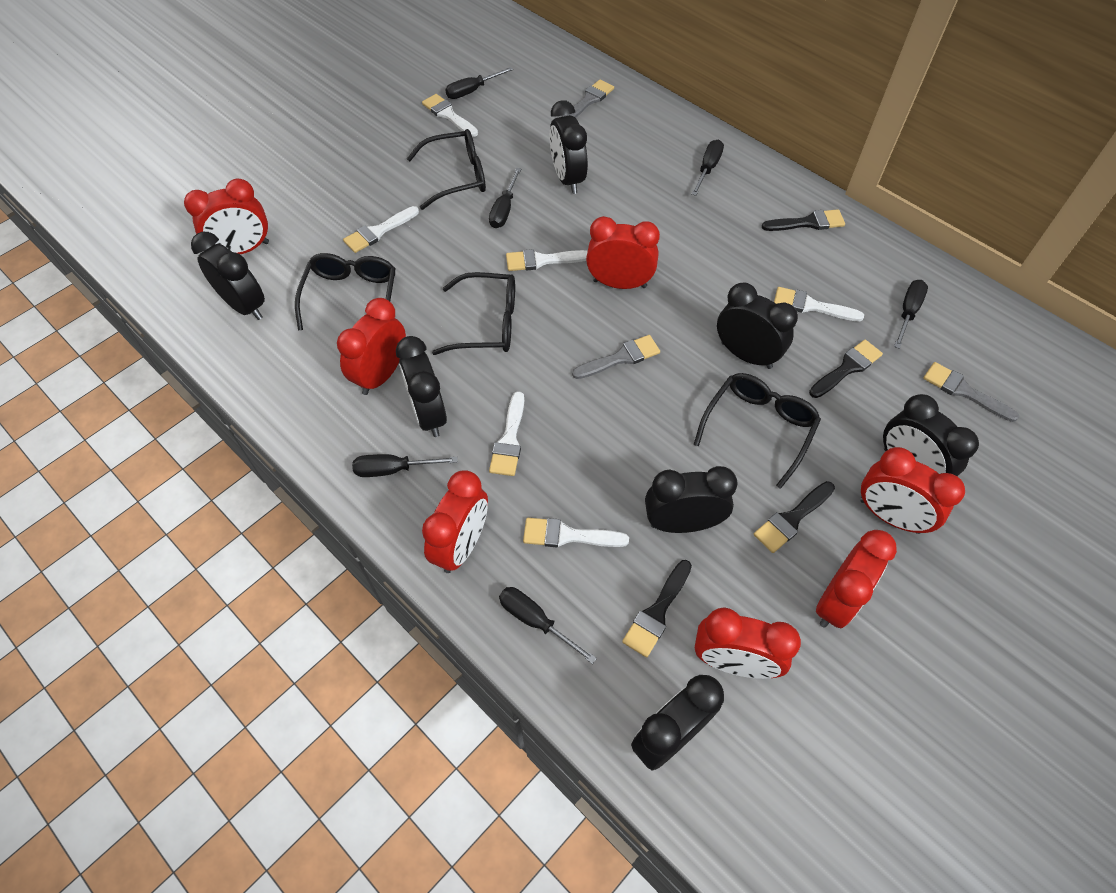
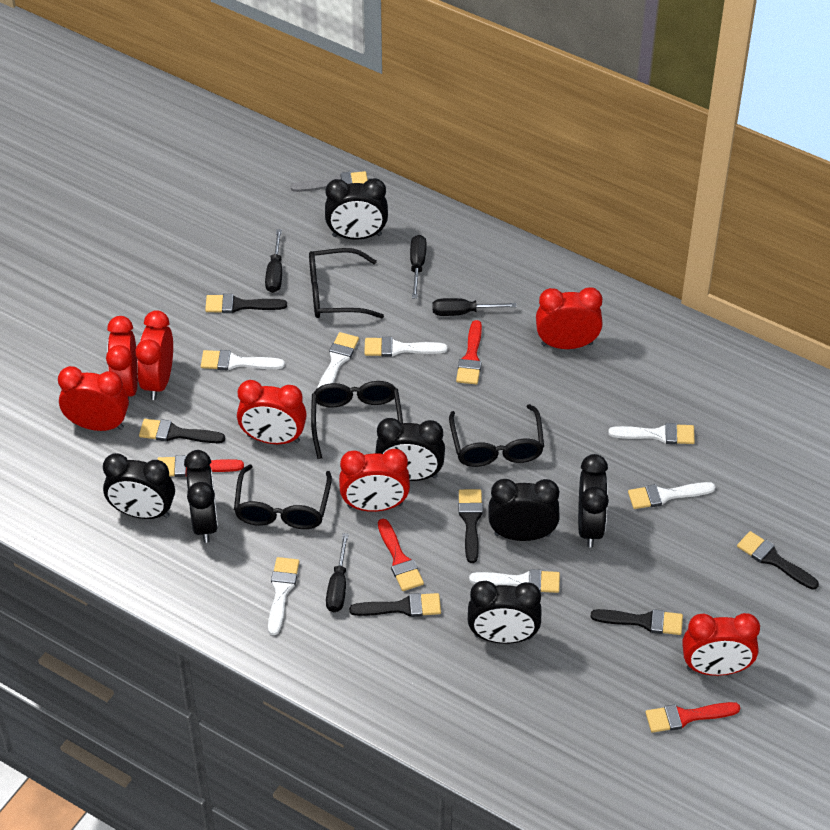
black brush: 4 -> 6
black screwdriver: 6 -> 4
grey brush: 3 -> 1
red brush: 0 -> 4
white brush: 6 -> 7

